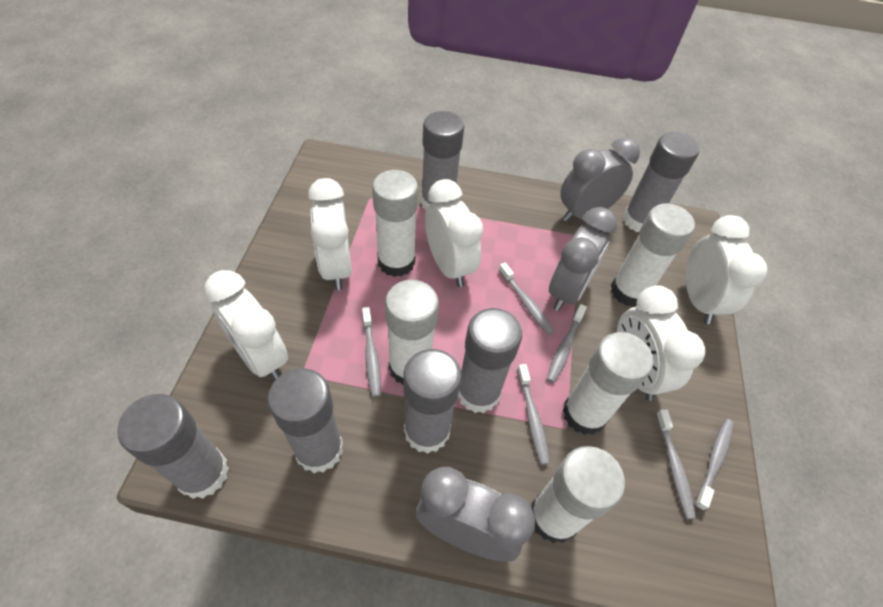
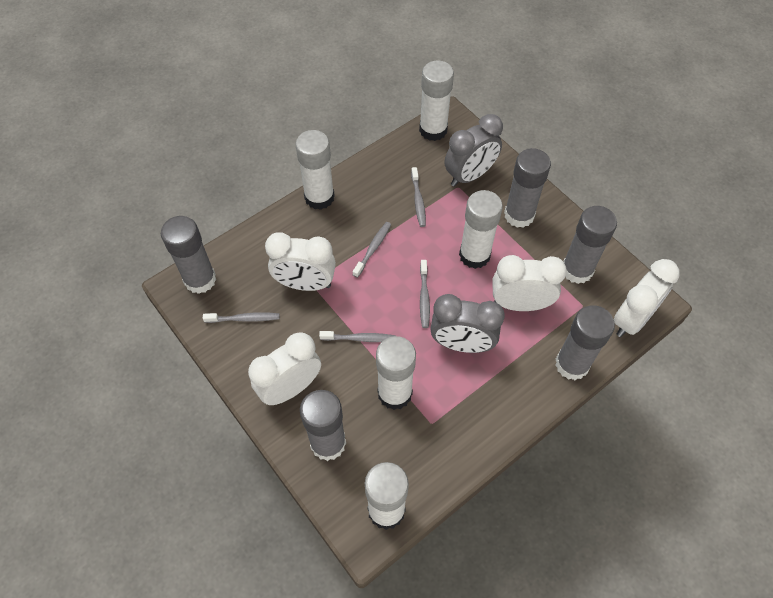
grey clock: 3 -> 2
grey glue stick: 6 -> 5
grey toothbrush: 6 -> 5
white clock: 5 -> 4

